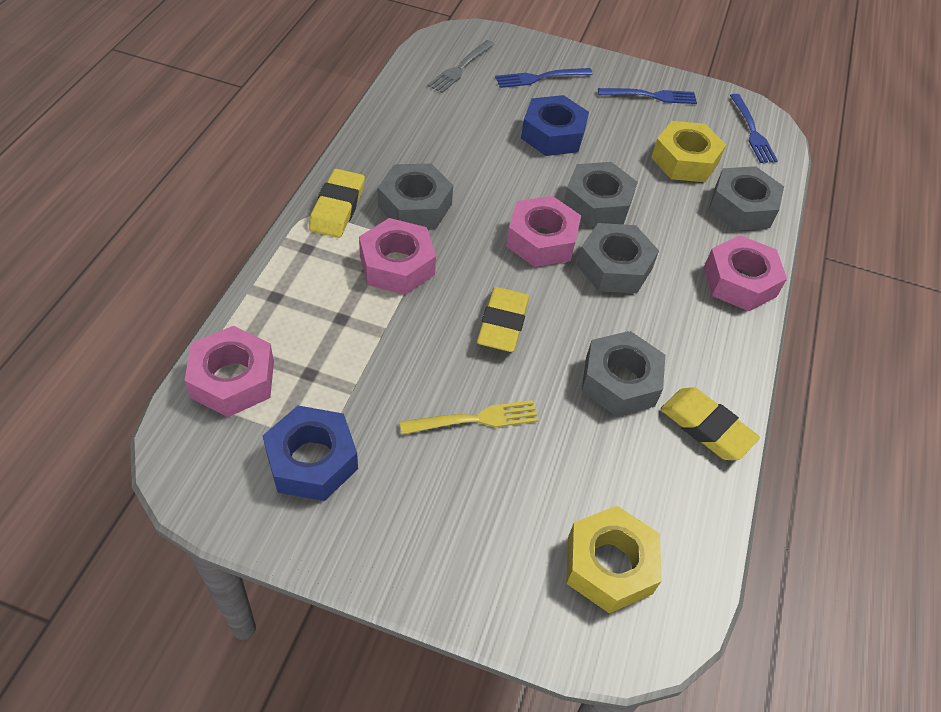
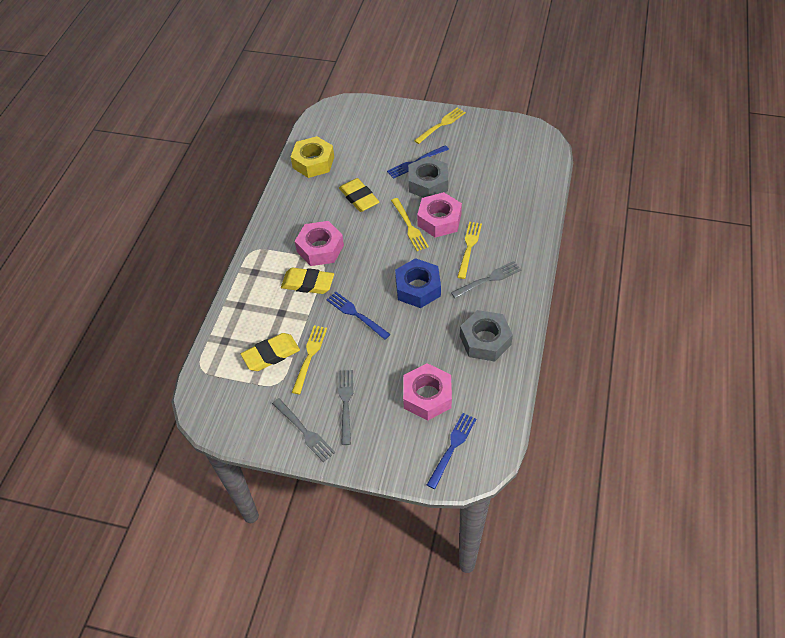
blue nut: 2 -> 1
grey fork: 1 -> 3
grey nut: 5 -> 2
pink nut: 4 -> 3
yellow fork: 1 -> 4
yellow nut: 2 -> 1

